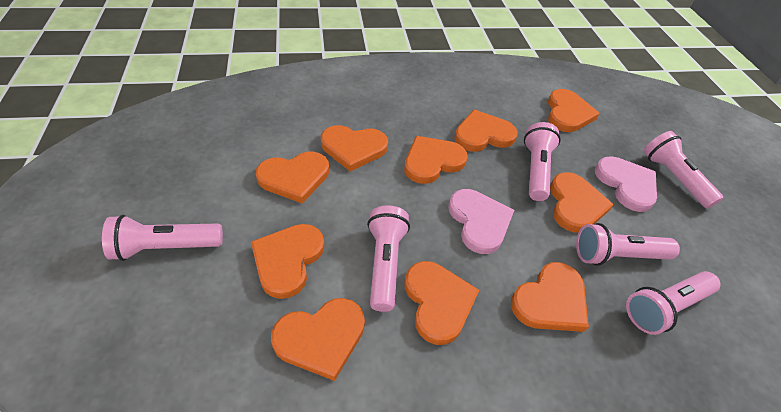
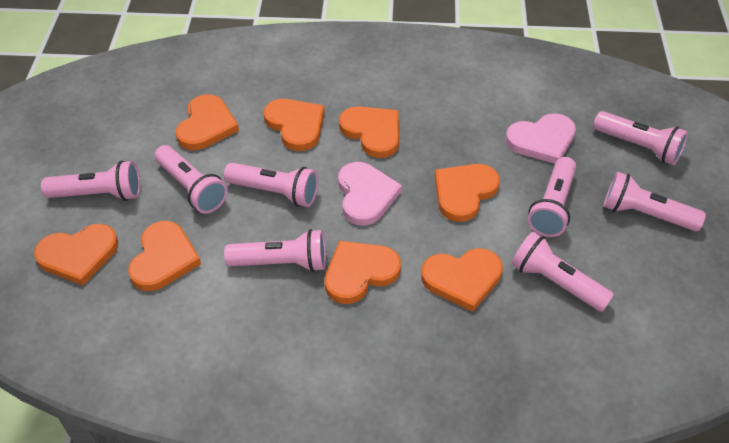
orange heart: 10 -> 8
pink flashlight: 6 -> 8

